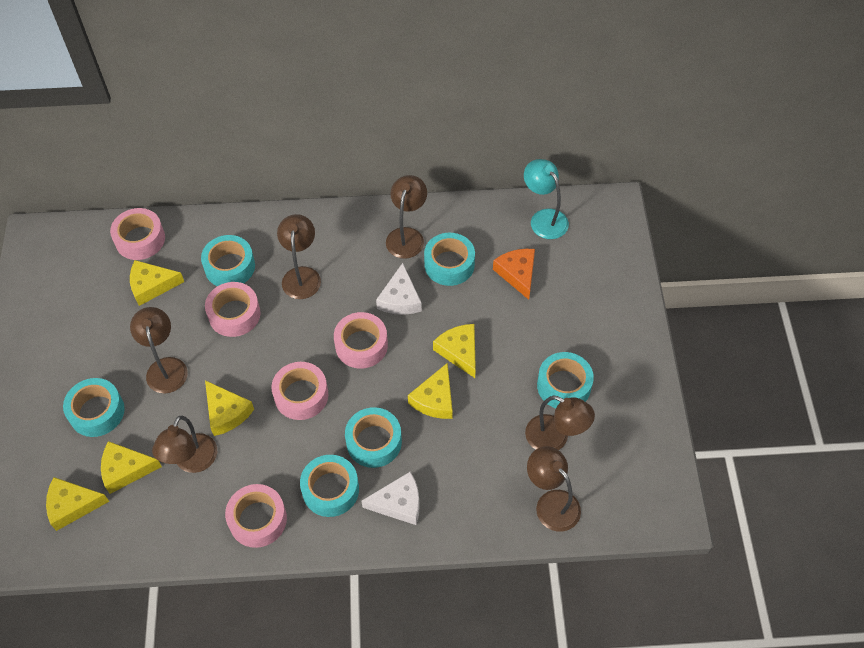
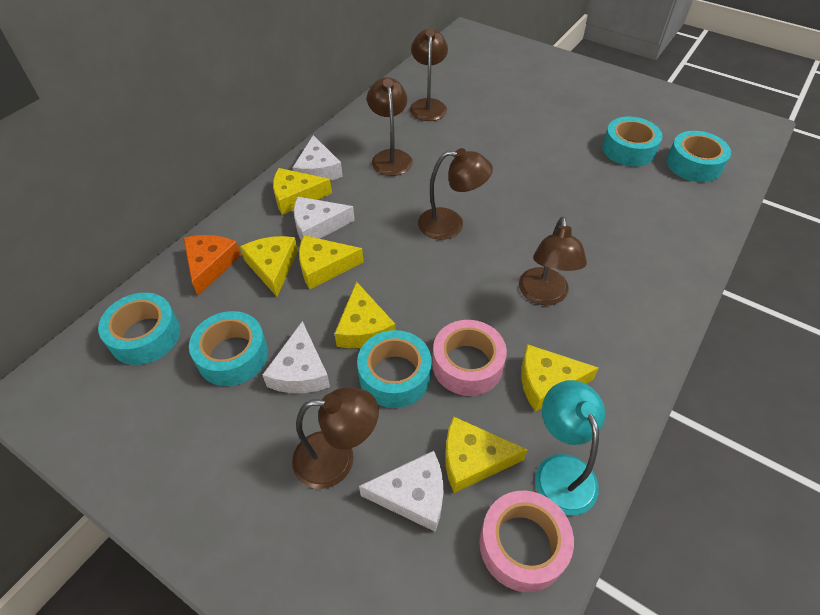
brown lamp: 6 -> 5
pink tape: 5 -> 2
turquoise tape: 6 -> 5
white cheese: 2 -> 4

